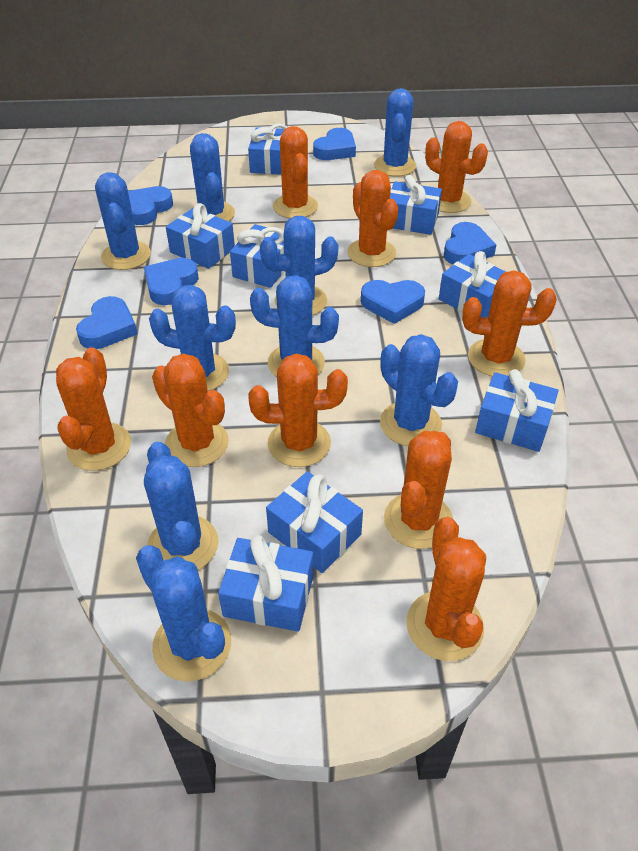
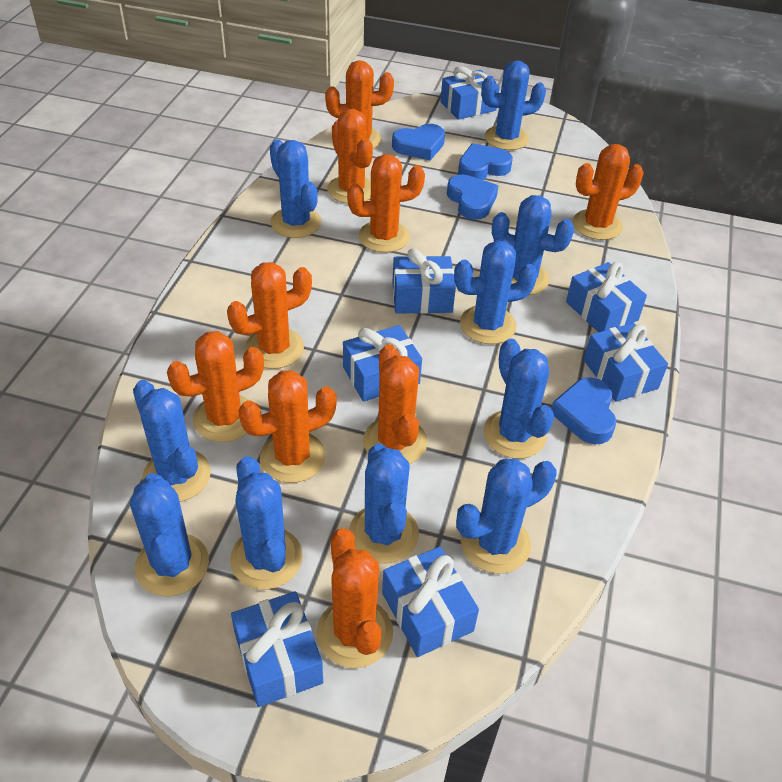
blue cactus: 9 -> 10
blue gift: 8 -> 7
blue heart: 6 -> 4

